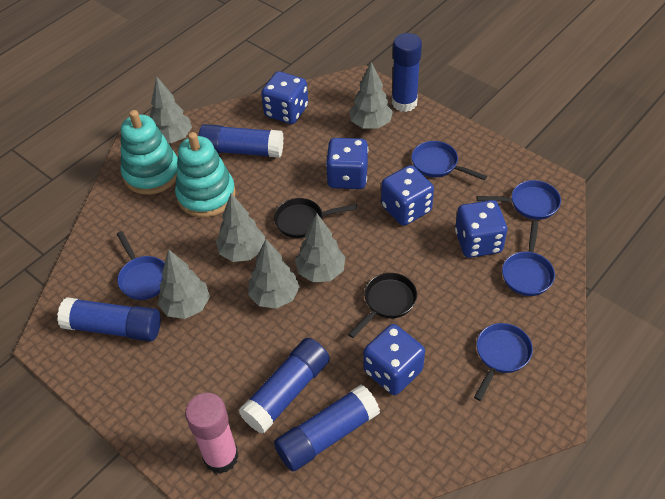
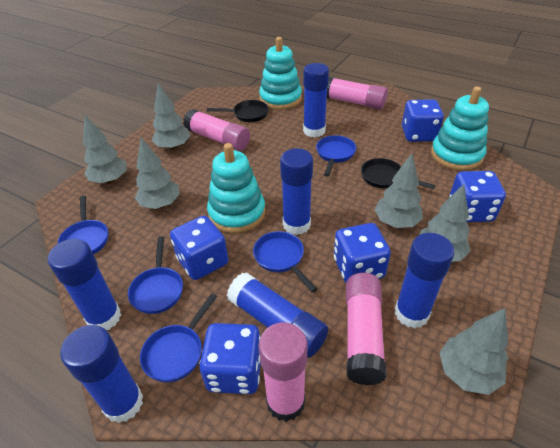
blue glue stick: 5 -> 6
pink glue stick: 1 -> 4
turquoise stacking toy: 2 -> 3

